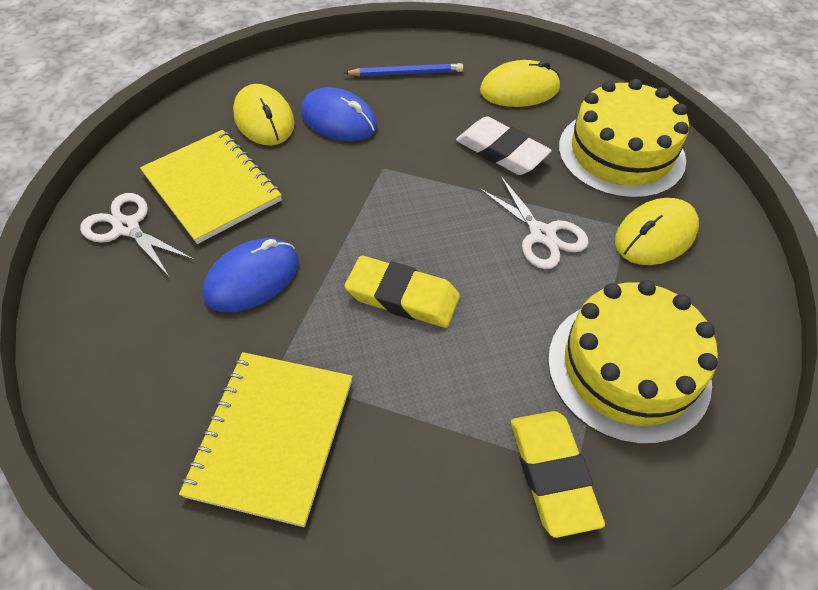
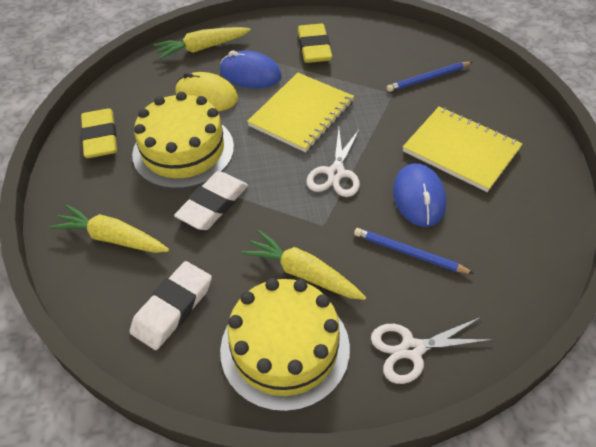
blue pencil: 1 -> 2
white eraser: 1 -> 2
yellow carrot: 0 -> 3
yellow mouse: 3 -> 1

